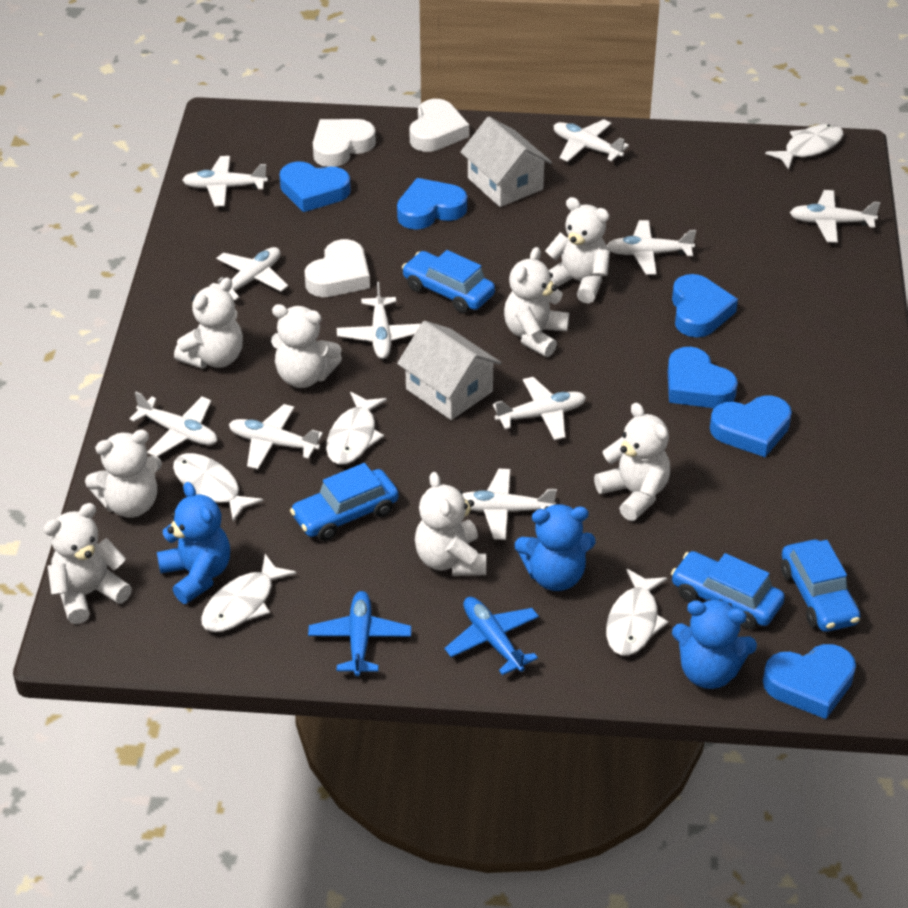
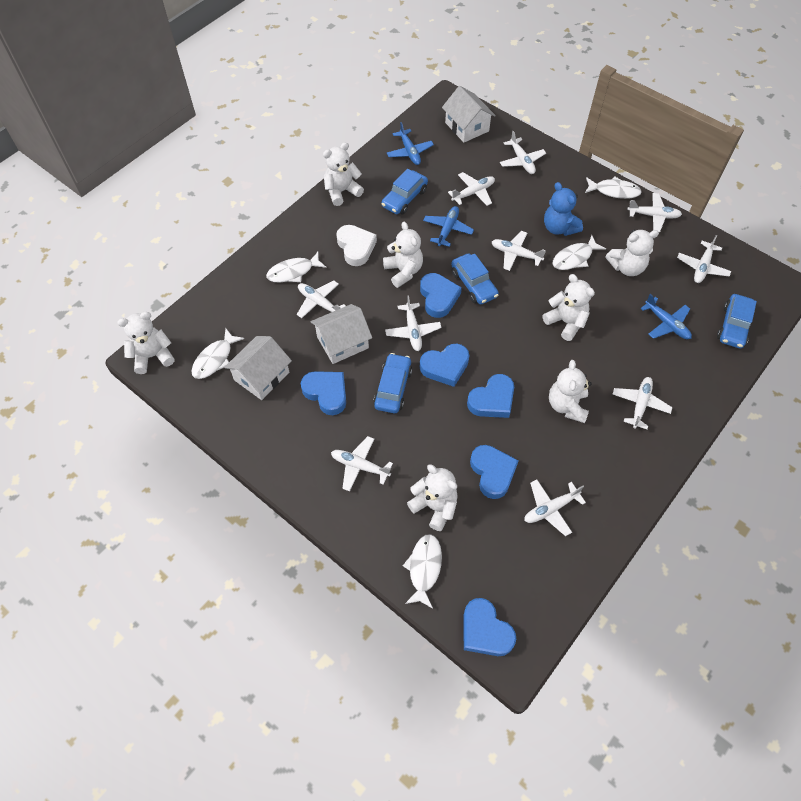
blue plane: 2 -> 3
blue teddy bear: 3 -> 1
white heart: 3 -> 1
white house: 2 -> 3
white teddy bear: 8 -> 7

